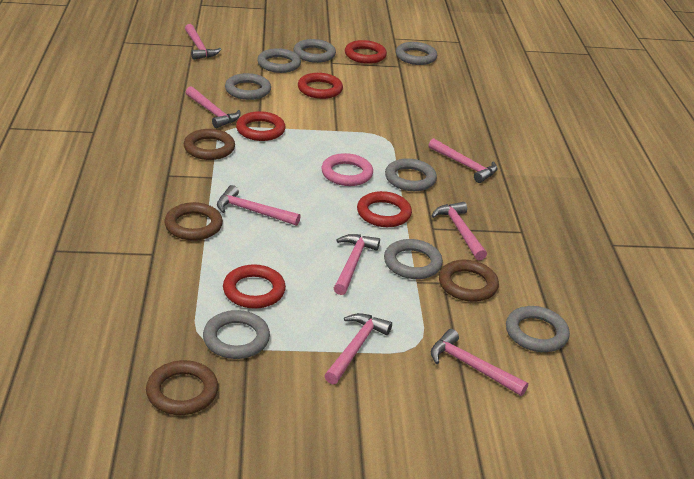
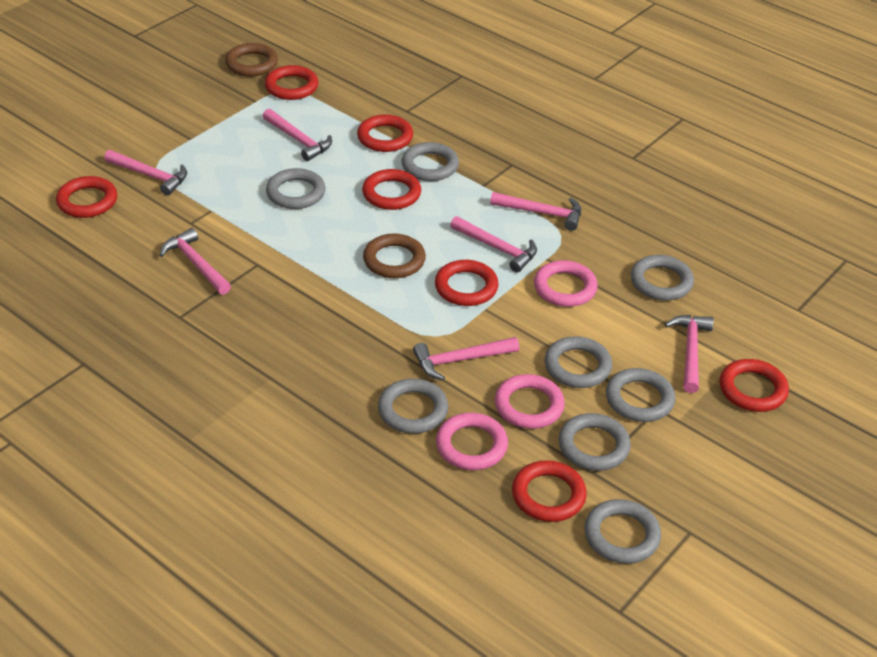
brown ring: 4 -> 2
pink hammer: 8 -> 7
pink ring: 1 -> 3
red ring: 5 -> 7

